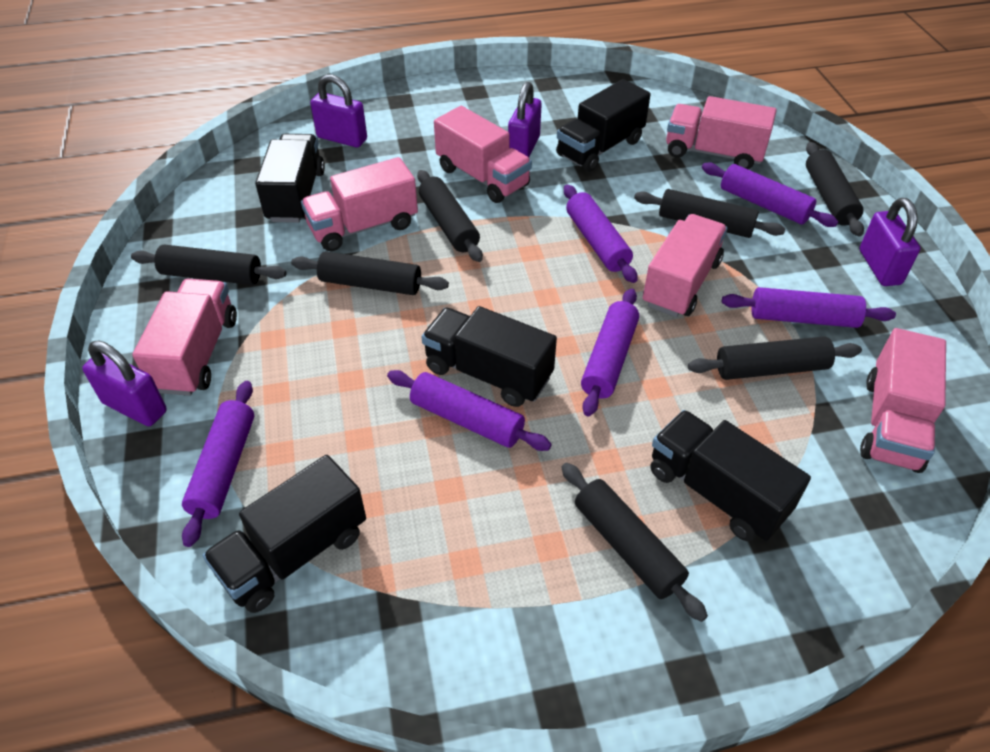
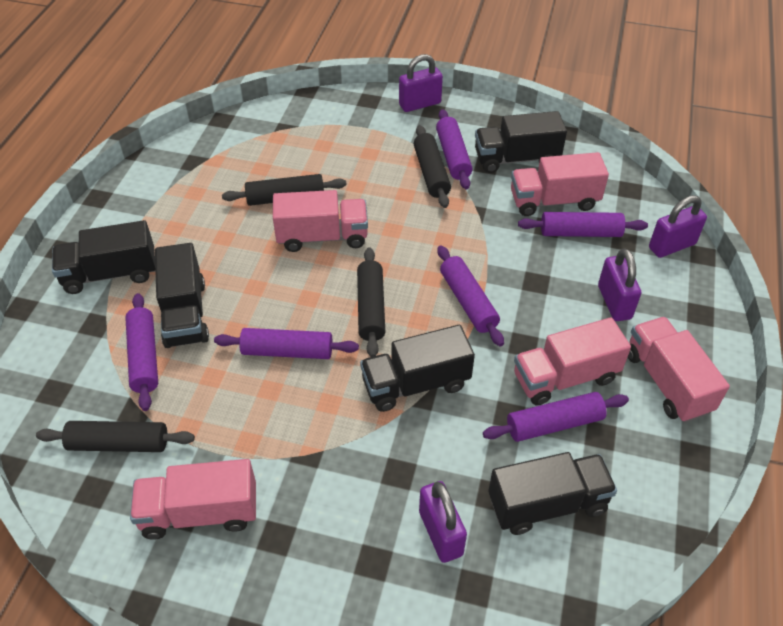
black rolling pin: 7 -> 4
pink truck: 6 -> 5

